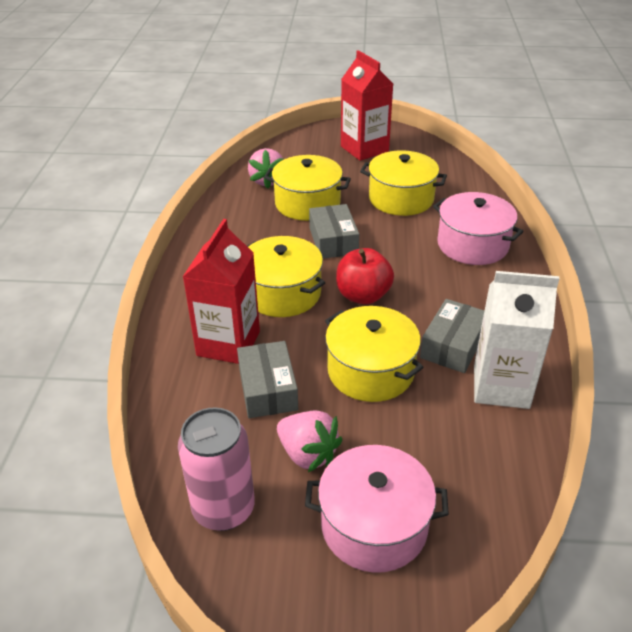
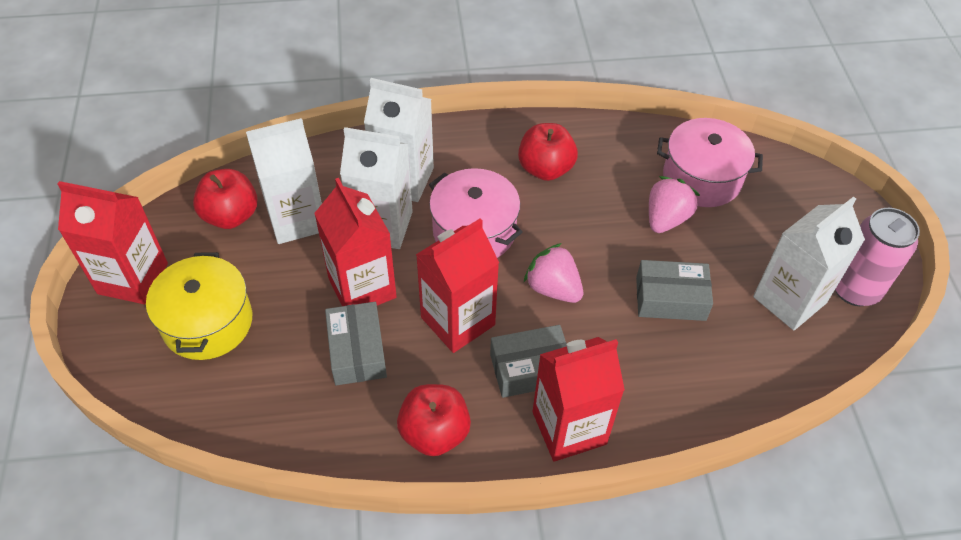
red apple: 1 -> 3
red carton: 2 -> 4
white carton: 1 -> 4
yellow pot: 4 -> 1

